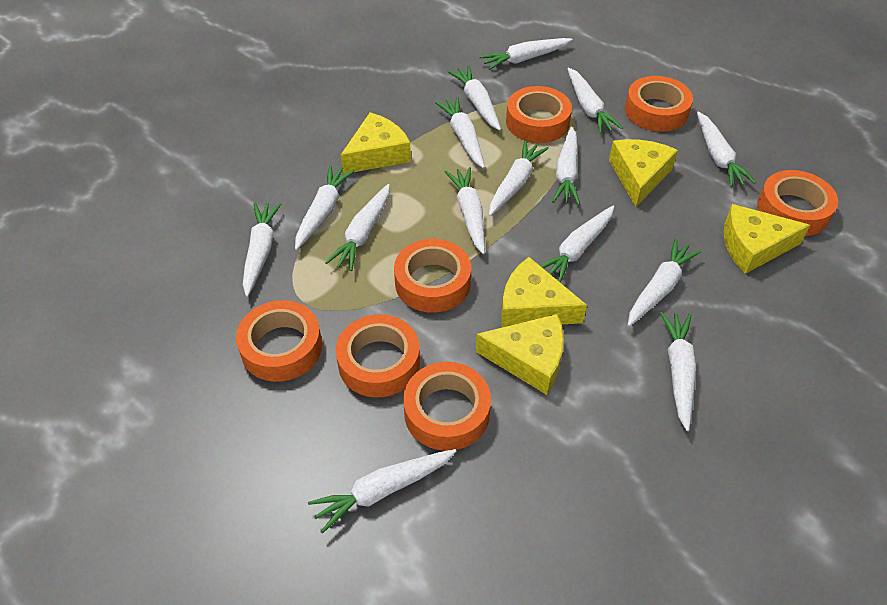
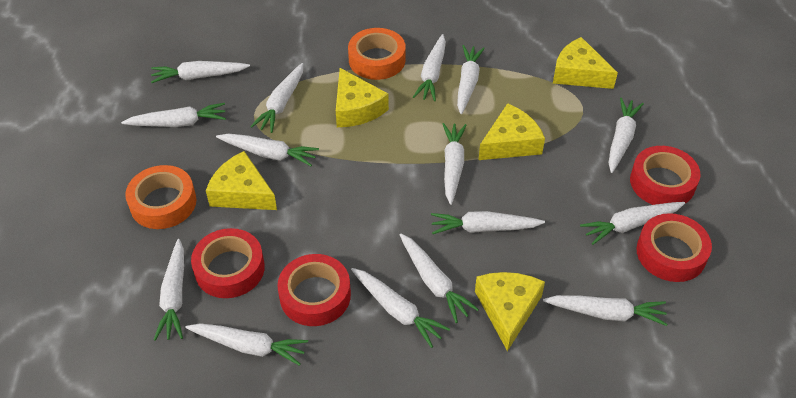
orange tape: 7 -> 2
red tape: 0 -> 4

